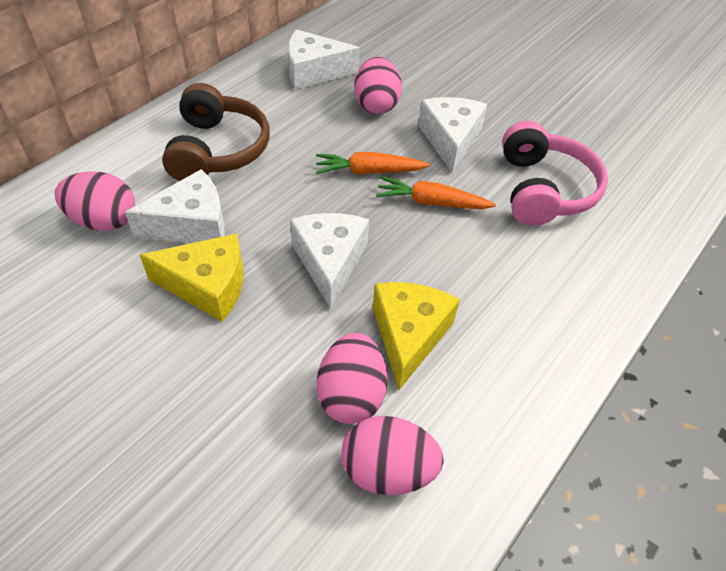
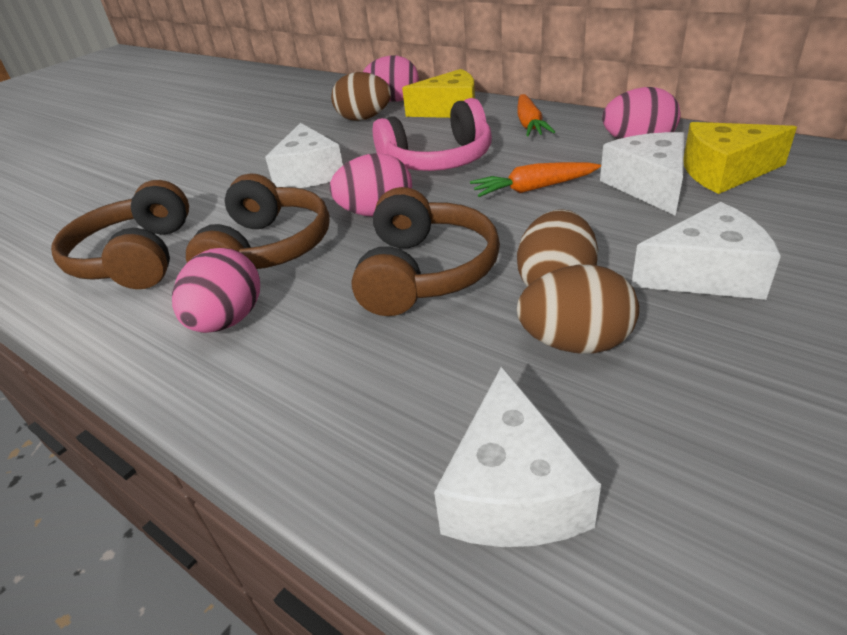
brown egg: 0 -> 3
brown headphones: 1 -> 3

